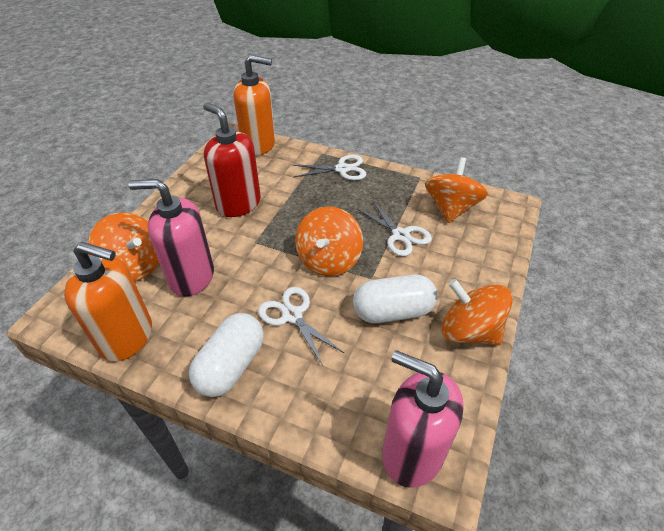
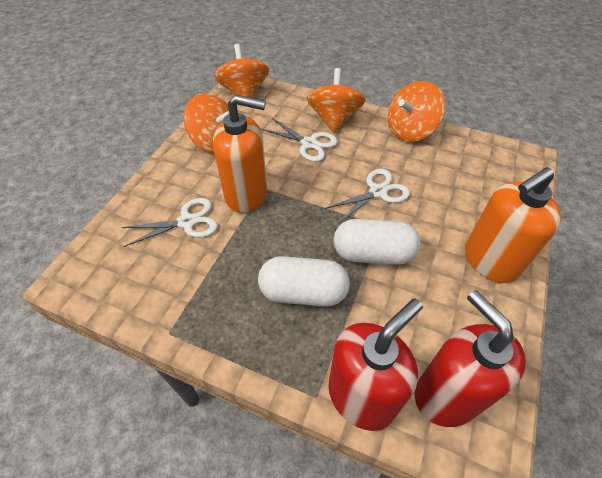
pink soap dispenser: 2 -> 0
red soap dispenser: 1 -> 2

